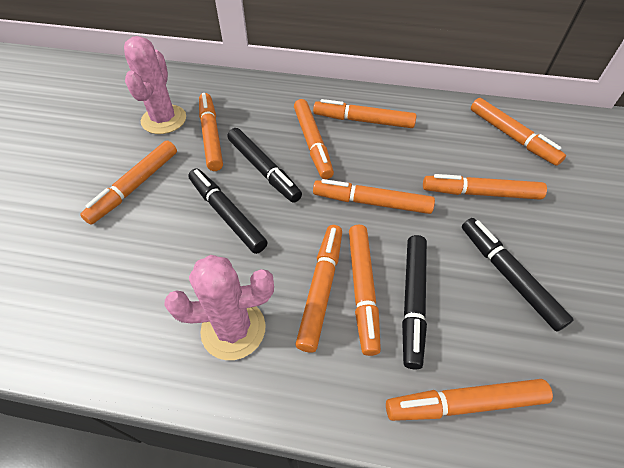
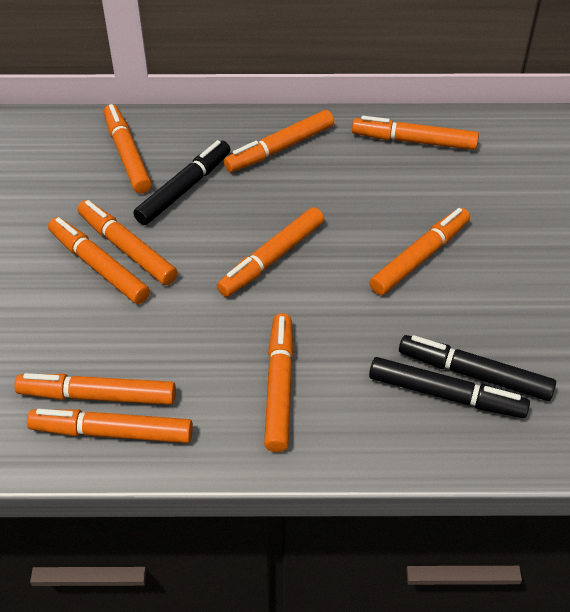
black marker: 4 -> 3
pink cactus: 2 -> 0

